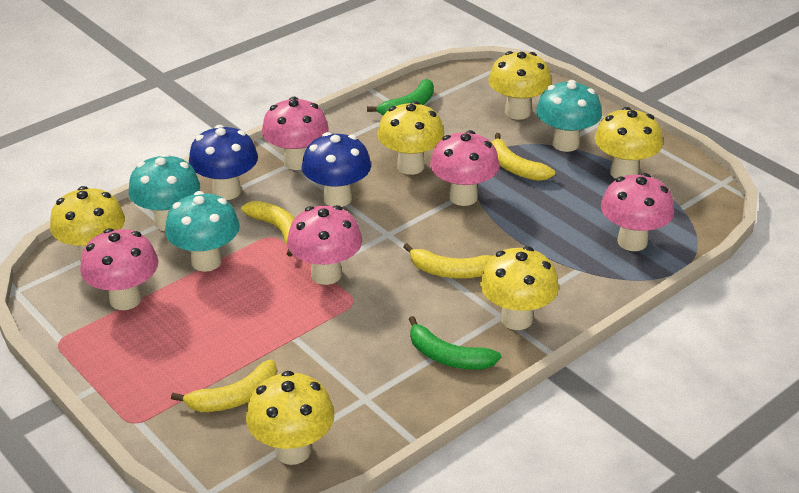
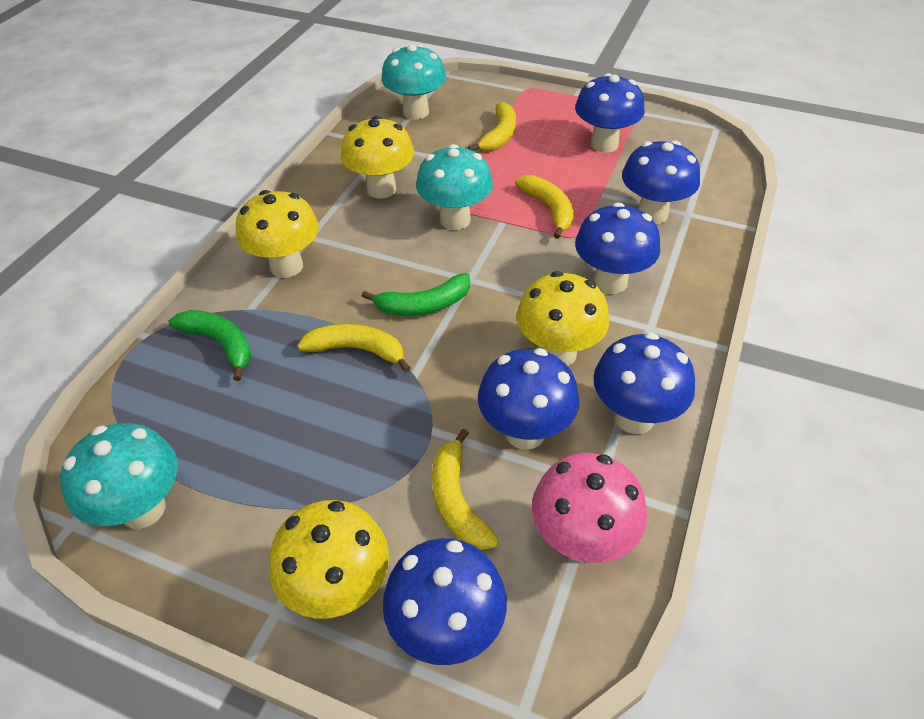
blue mushroom: 2 -> 6
pink mushroom: 5 -> 1
yellow mushroom: 6 -> 4

